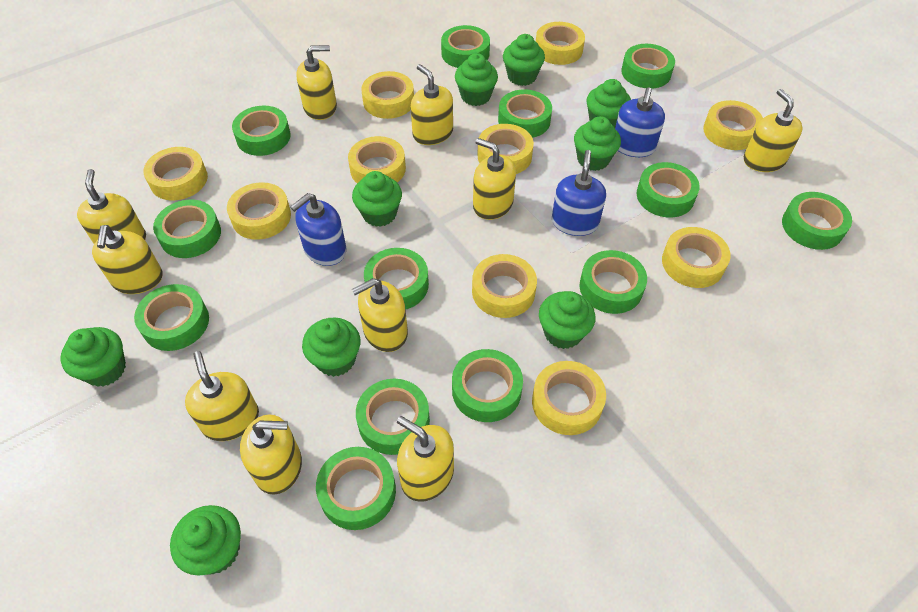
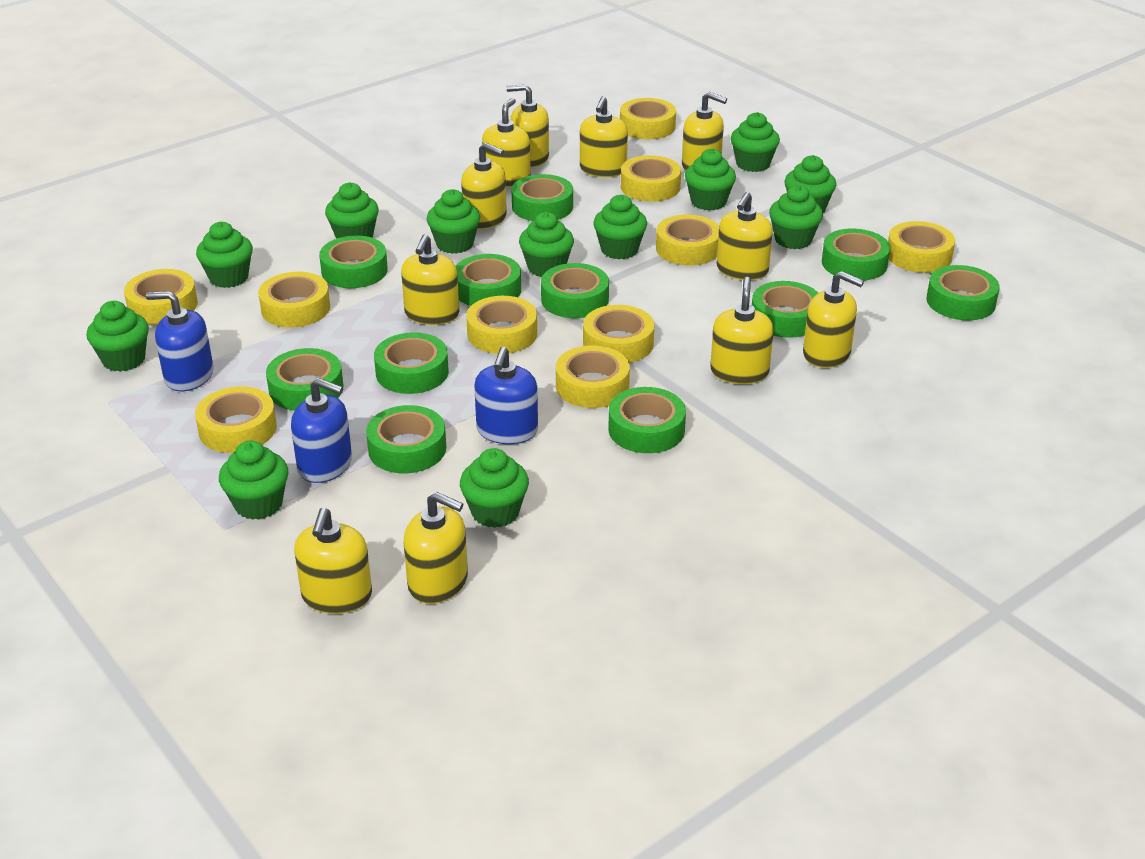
green cupcake: 9 -> 12
green tape: 13 -> 11
yellow soap dispenser: 10 -> 11

